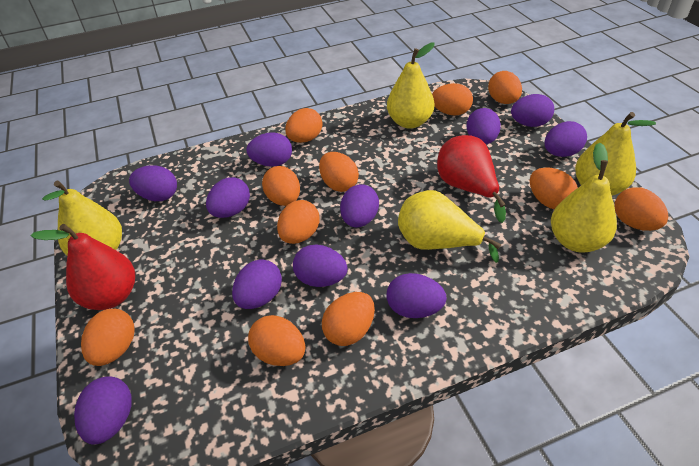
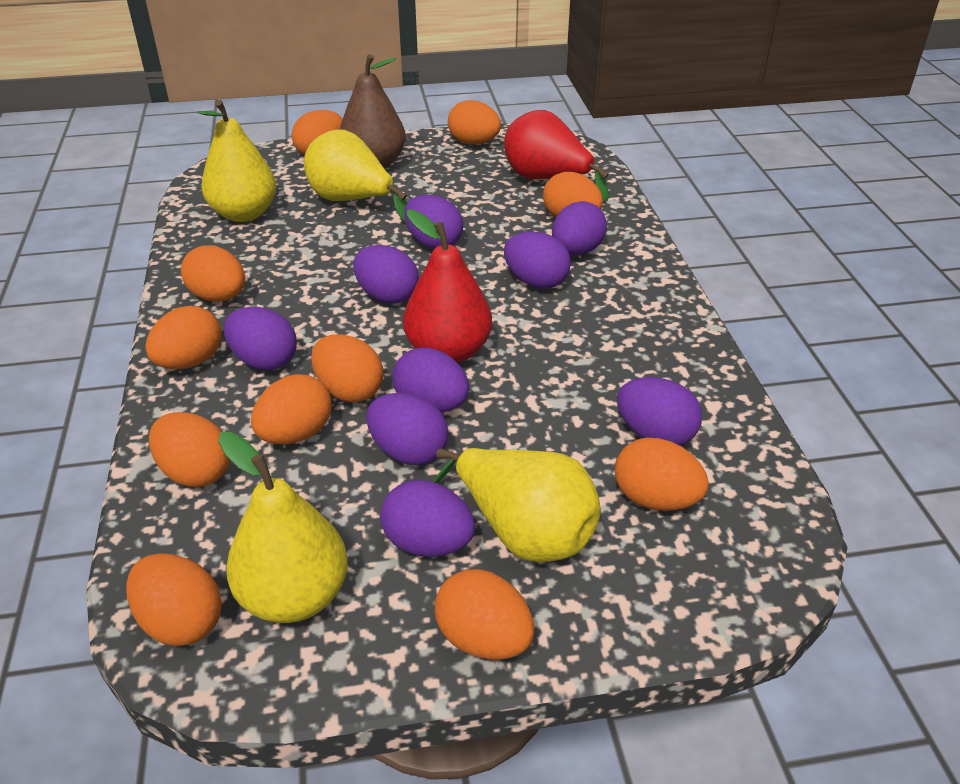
brown pear: 0 -> 1
purple egg: 11 -> 9
yellow pear: 5 -> 4

